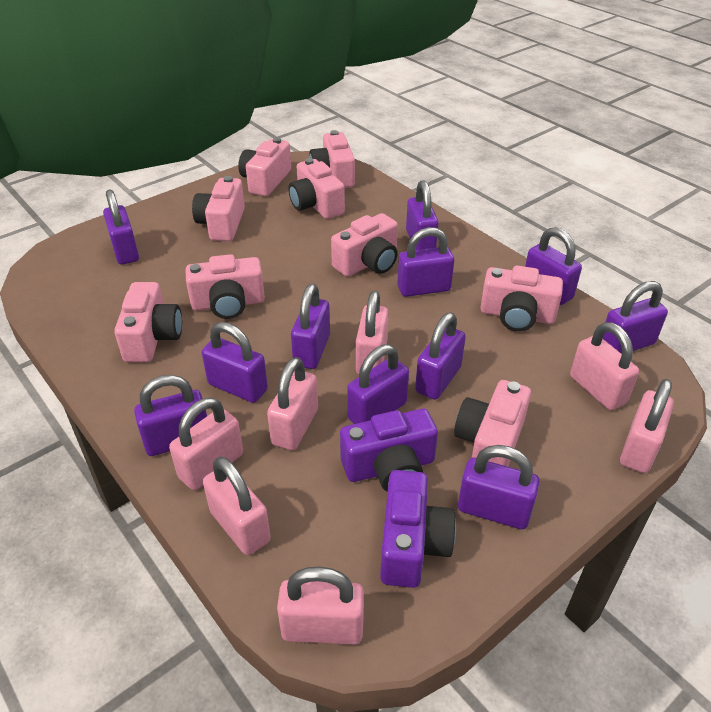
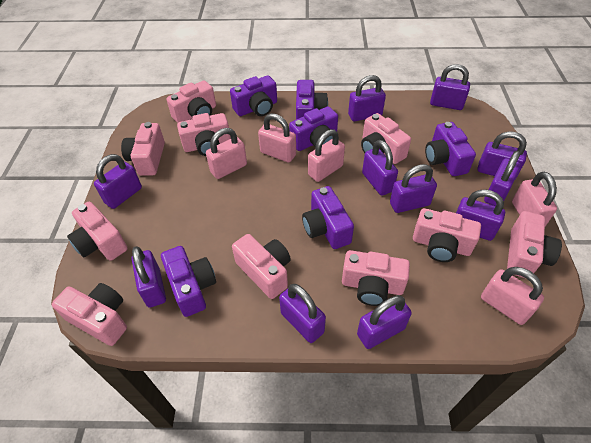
pink camera: 9 -> 10
pink padlock: 7 -> 5
purple camera: 2 -> 6

